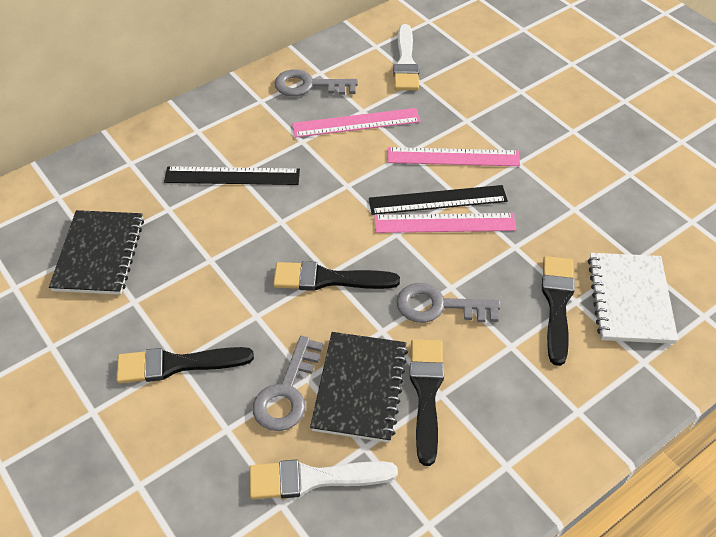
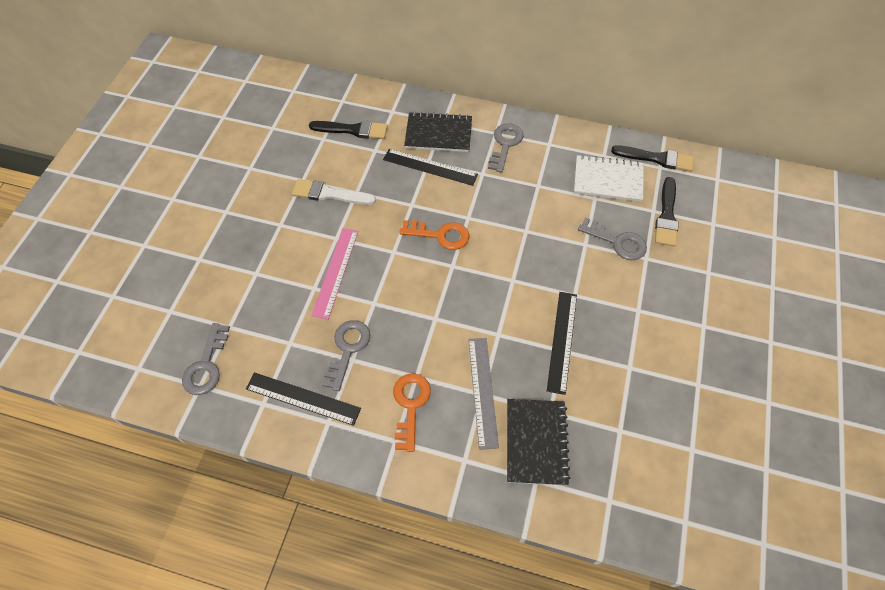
black brush: 4 -> 3
black ruler: 2 -> 3
grey key: 3 -> 4
grey ruler: 0 -> 1
orange key: 0 -> 2
pink ruler: 3 -> 1
white brush: 2 -> 1

